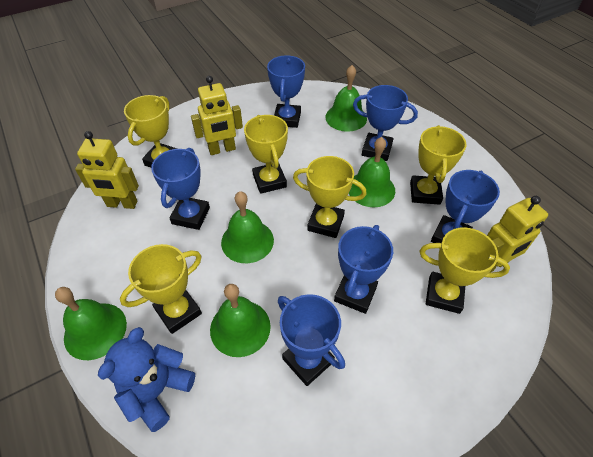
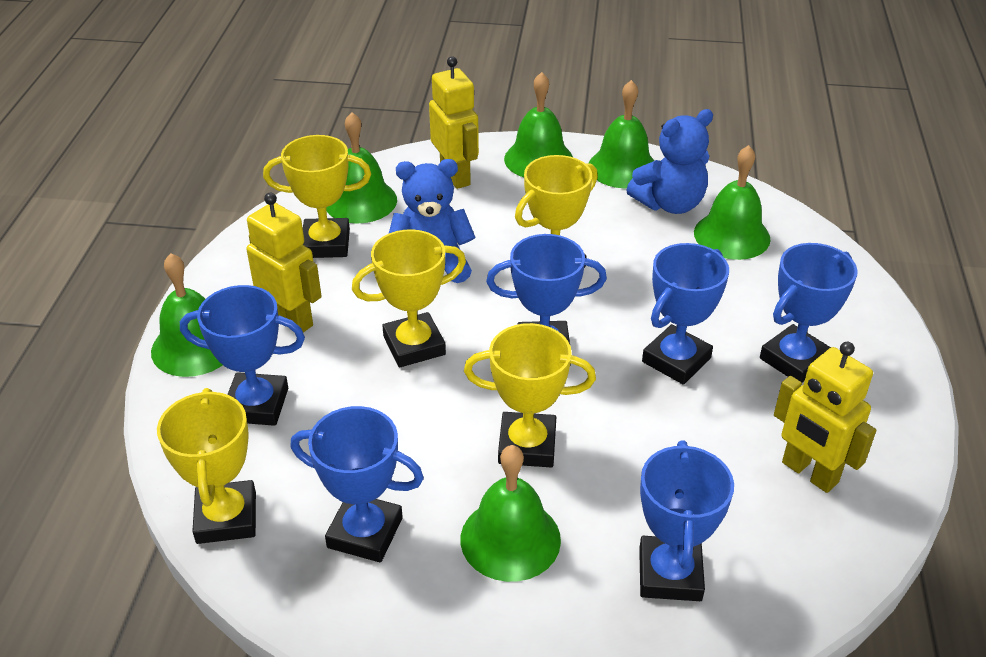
blue teddy bear: 1 -> 2
green bell: 5 -> 6
yellow trophy: 6 -> 5

